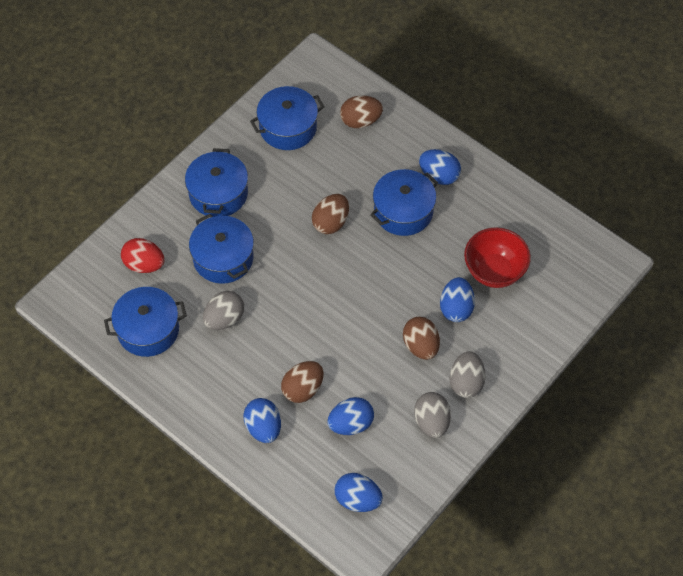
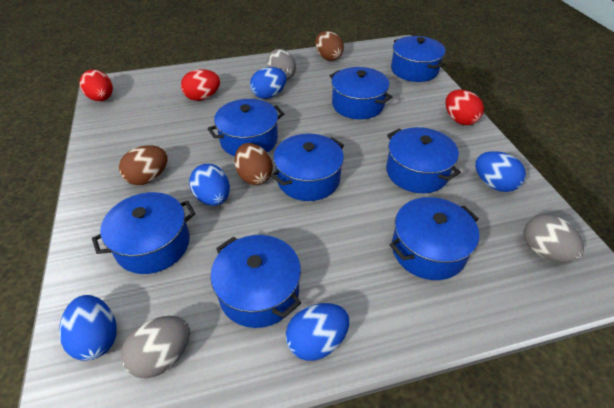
blue pot: 5 -> 8
brown egg: 4 -> 3
red bowl: 1 -> 0
red egg: 1 -> 3

